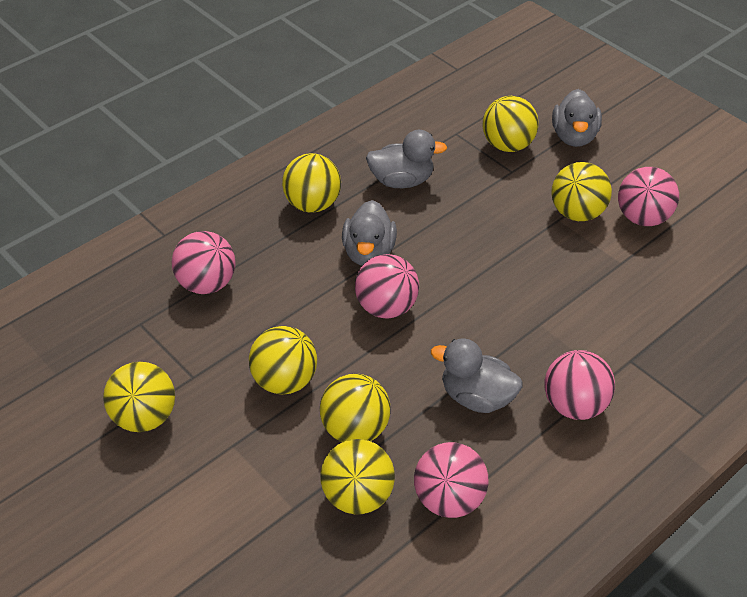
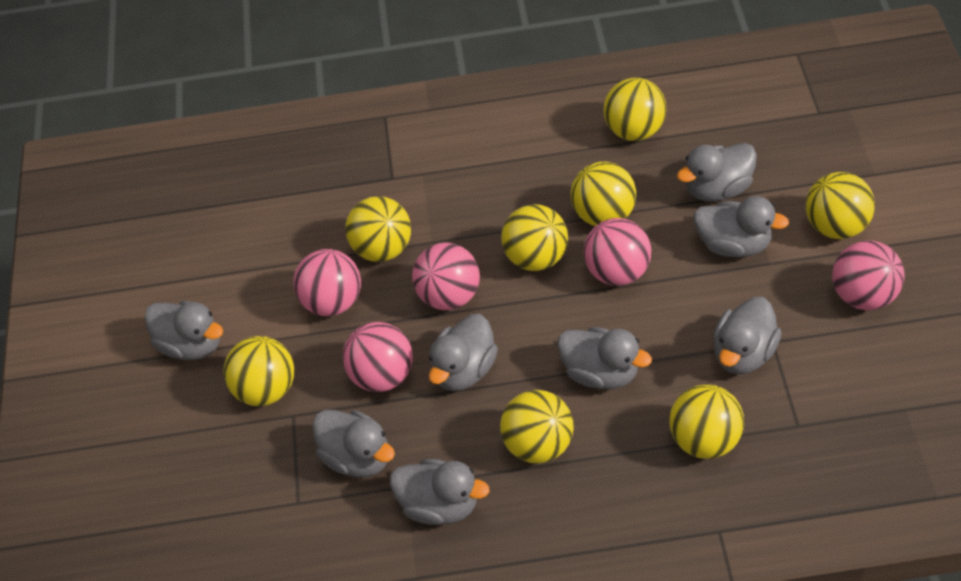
grey duck: 4 -> 8
yellow ball: 7 -> 8

